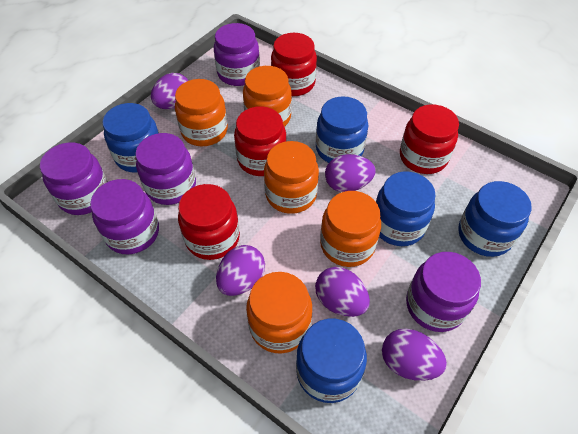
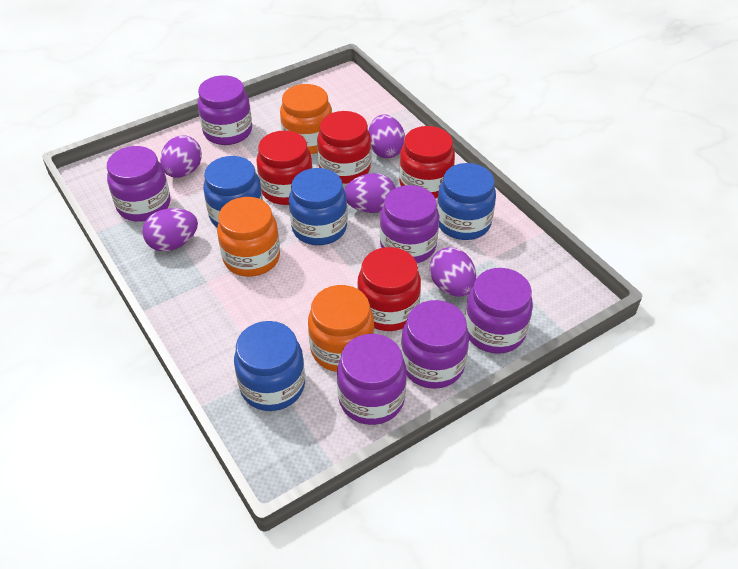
blue jar: 5 -> 4
orange jar: 5 -> 3
purple jar: 5 -> 6

